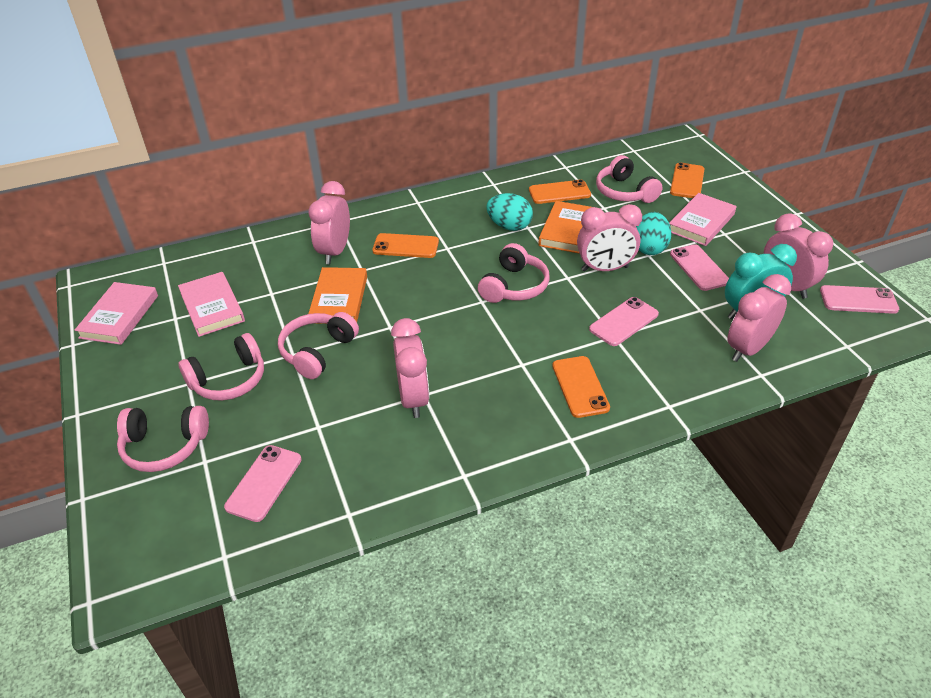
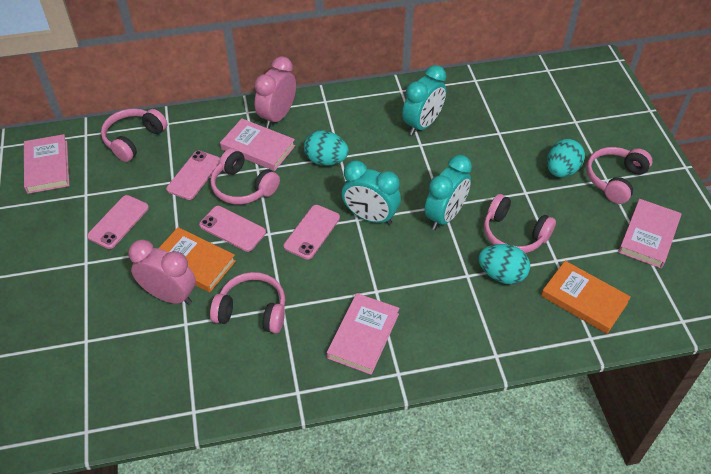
orange phone: 4 -> 0
pink book: 3 -> 4
pink clock: 5 -> 2
turquoise clock: 1 -> 3
turquoise egg: 2 -> 3

